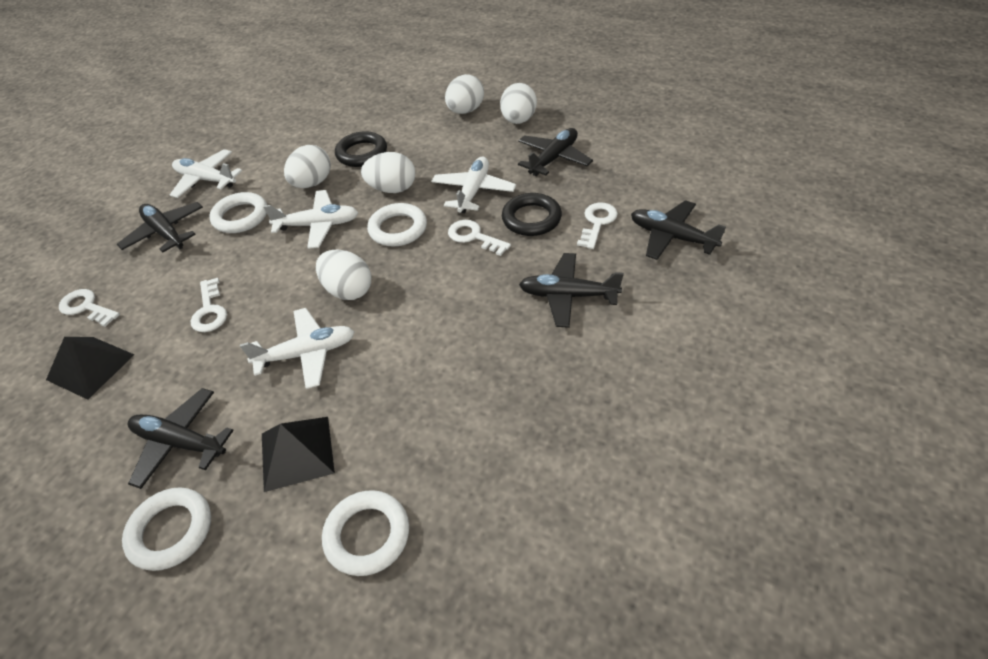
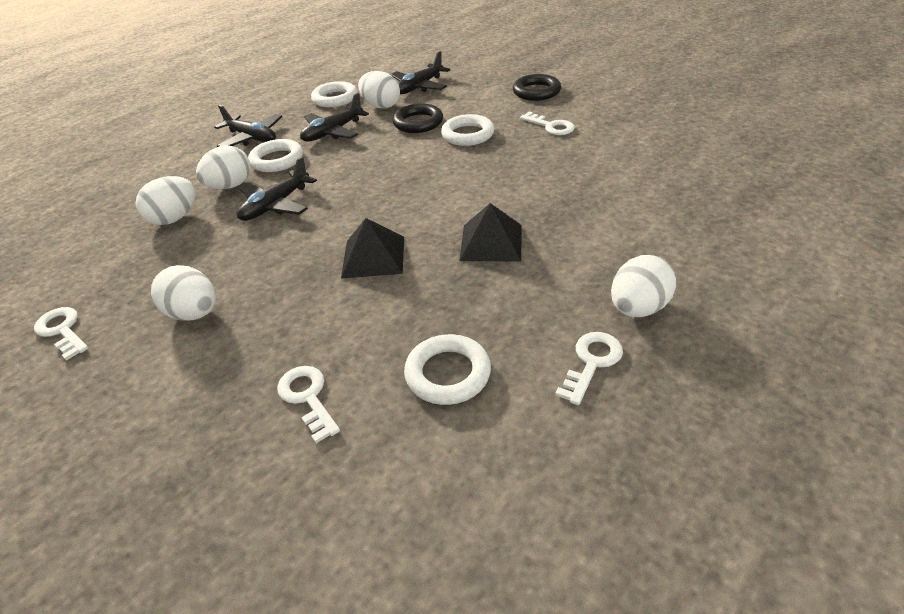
black plane: 5 -> 4
white plane: 4 -> 0

